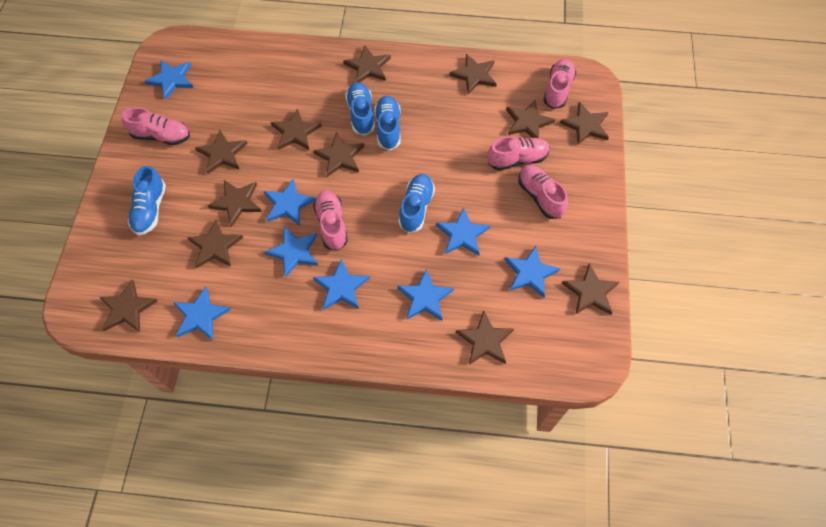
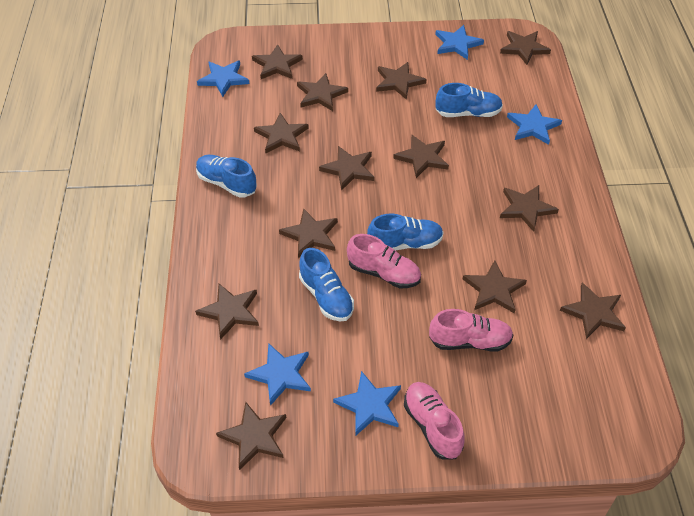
blue star: 8 -> 5
brown star: 12 -> 13
pink shoe: 5 -> 3

